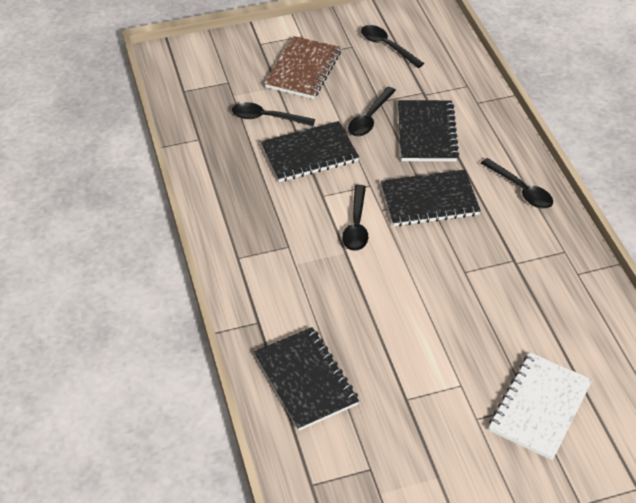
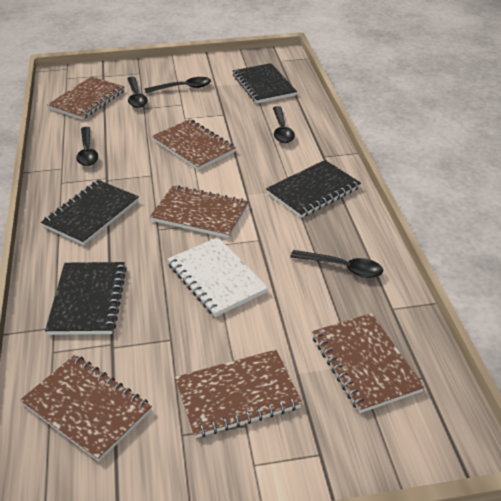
brown notebook: 1 -> 6

